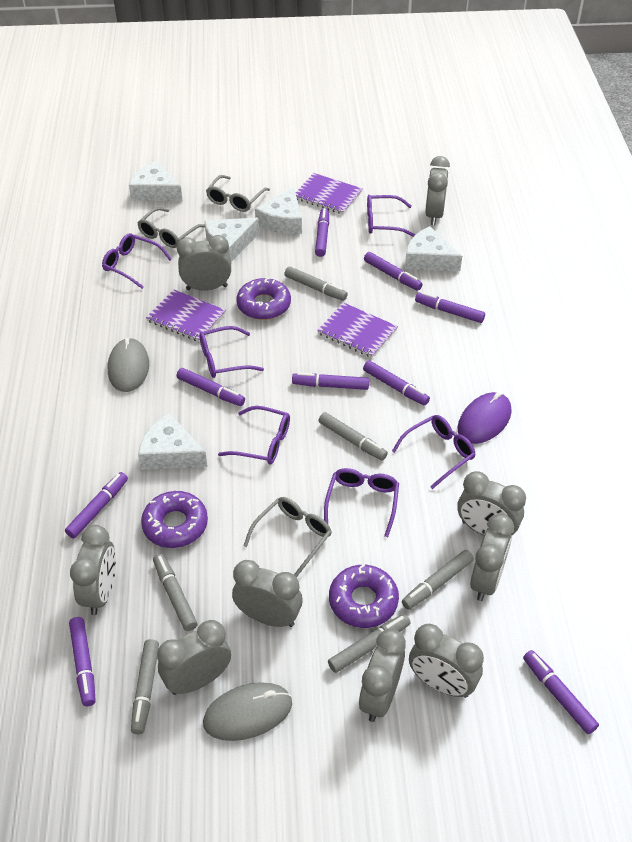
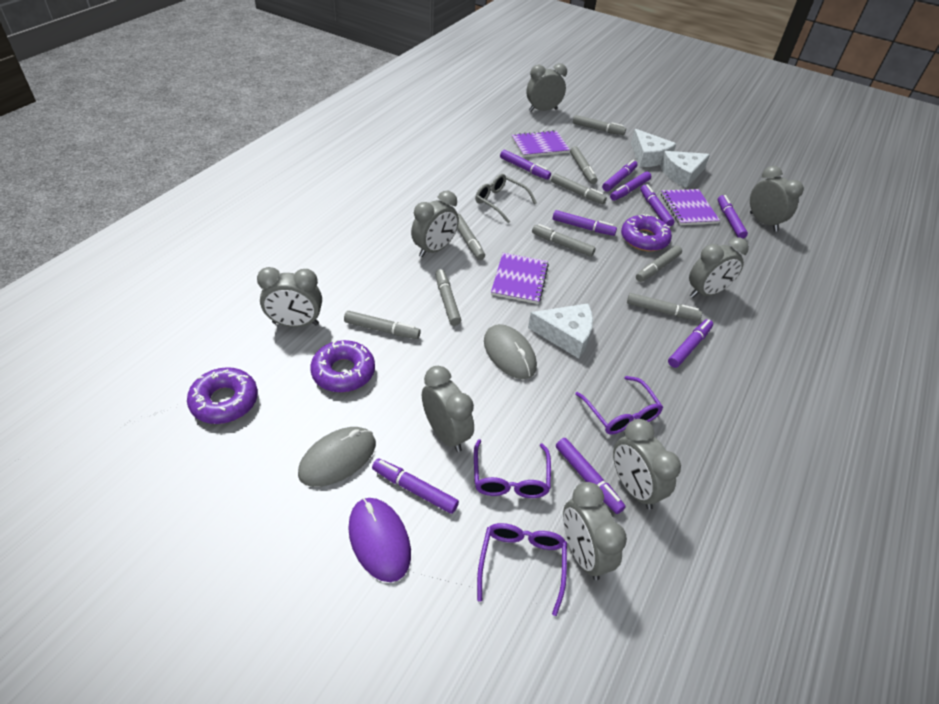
grey clock: 9 -> 8
grey glasses: 3 -> 1
grey marker: 6 -> 9
purple glasses: 6 -> 3
white cheese: 5 -> 3

